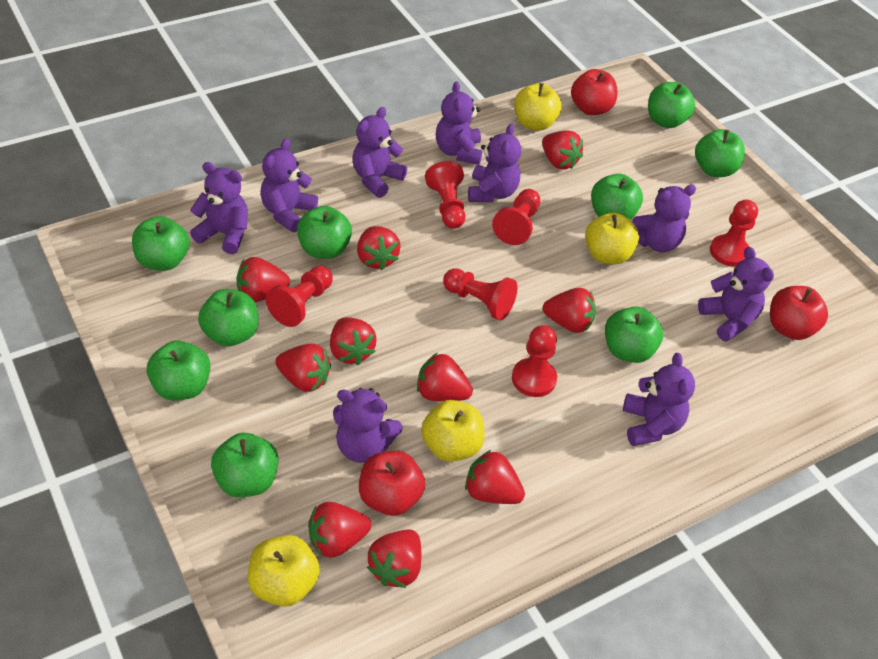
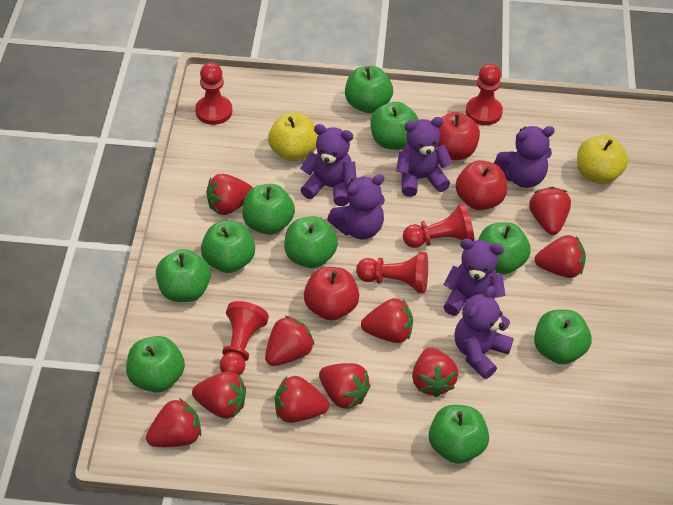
green apple: 9 -> 10
purple teddy bear: 9 -> 6
red pawn: 6 -> 5
yellow apple: 4 -> 2

